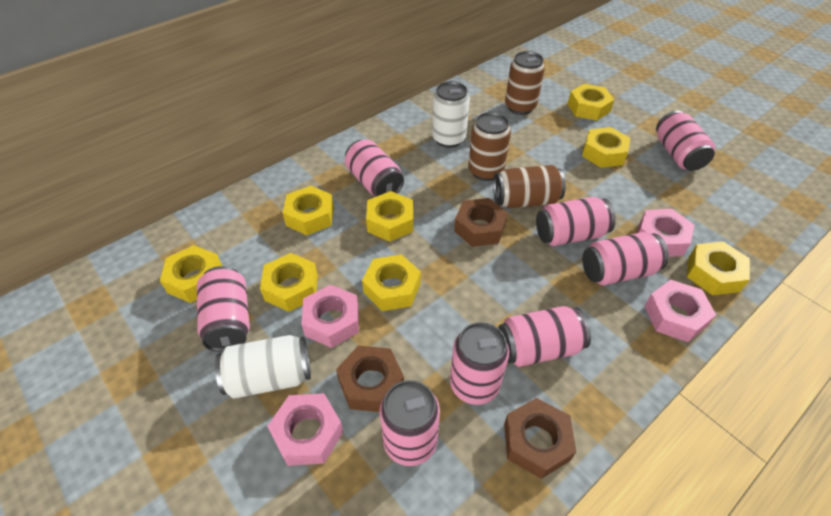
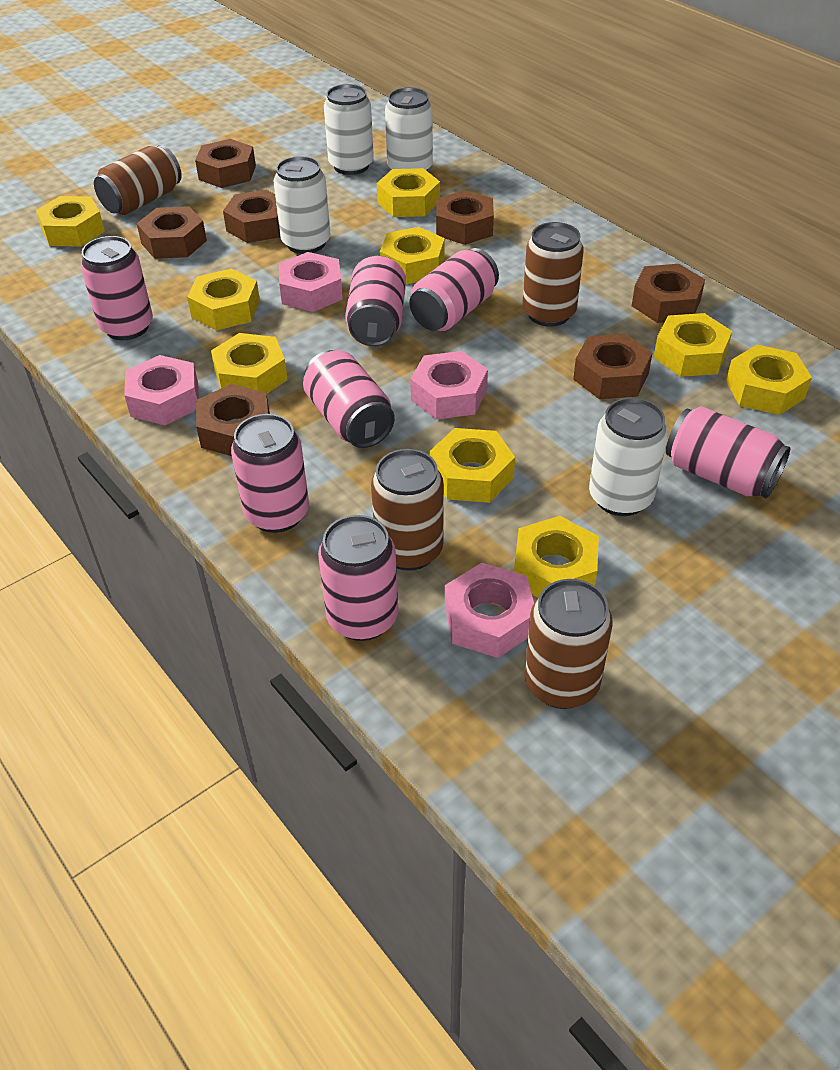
brown can: 3 -> 4
brown nut: 3 -> 7
pink can: 8 -> 7
white can: 2 -> 4
yellow nut: 8 -> 9

